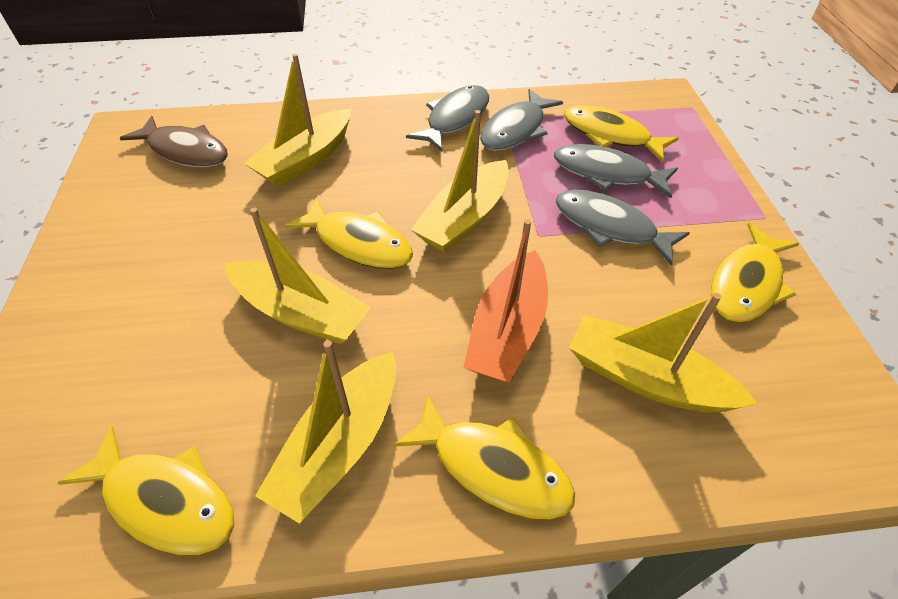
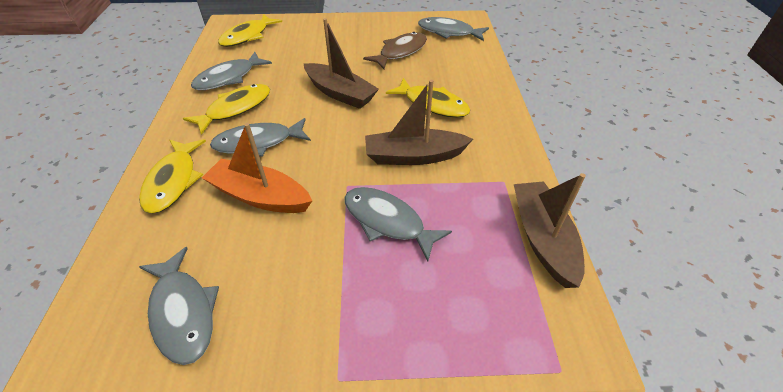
brown boat: 0 -> 3
grey fish: 4 -> 5
yellow boat: 5 -> 0
yellow fish: 5 -> 4

